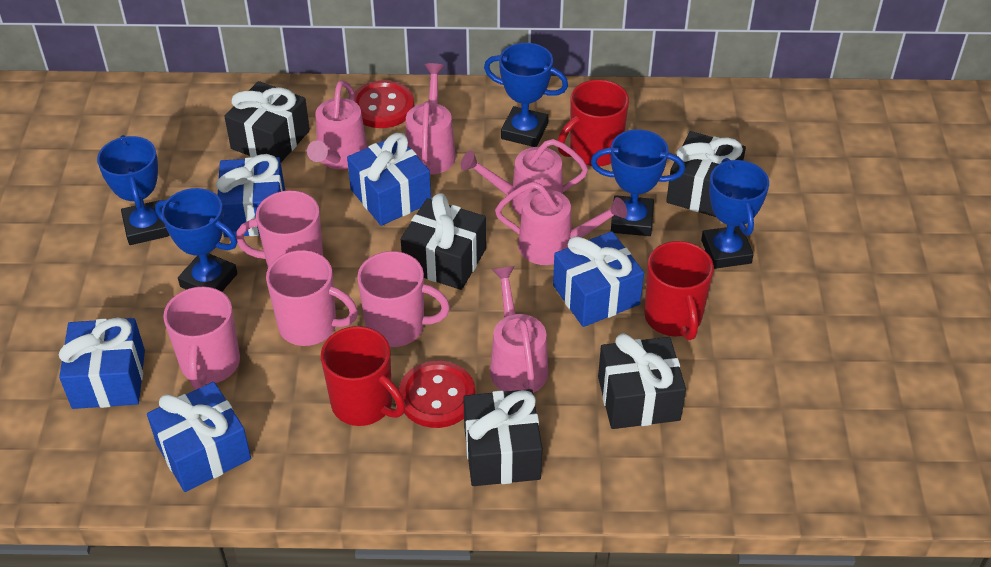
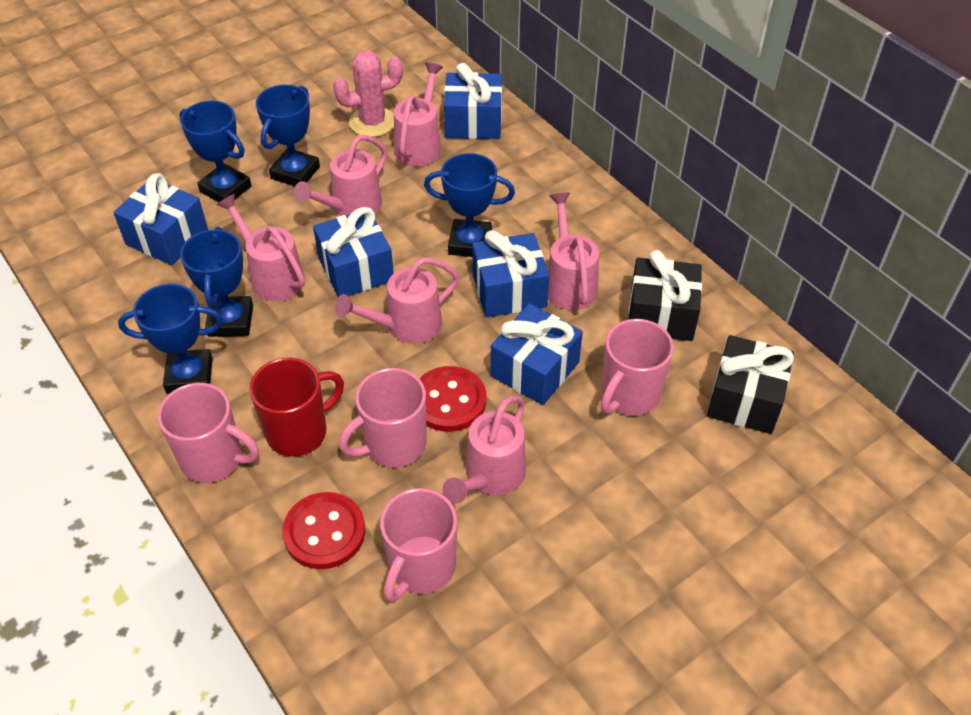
black gift: 5 -> 2
pink cactus: 0 -> 1
pink watering can: 5 -> 6
red mug: 3 -> 1

